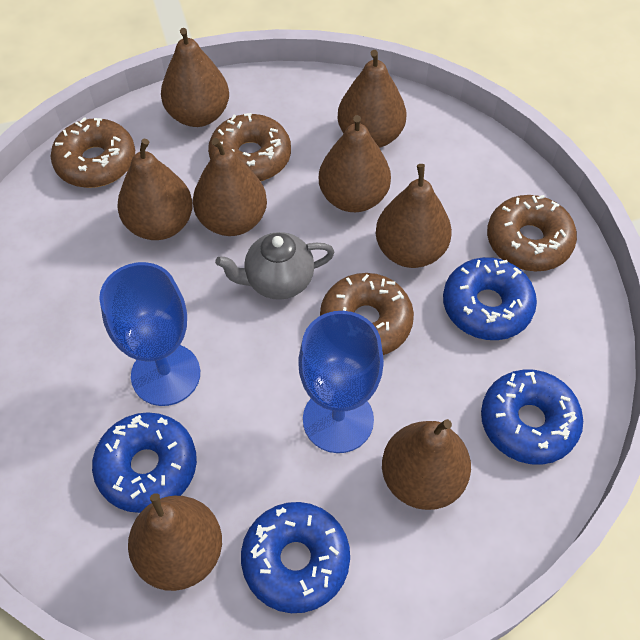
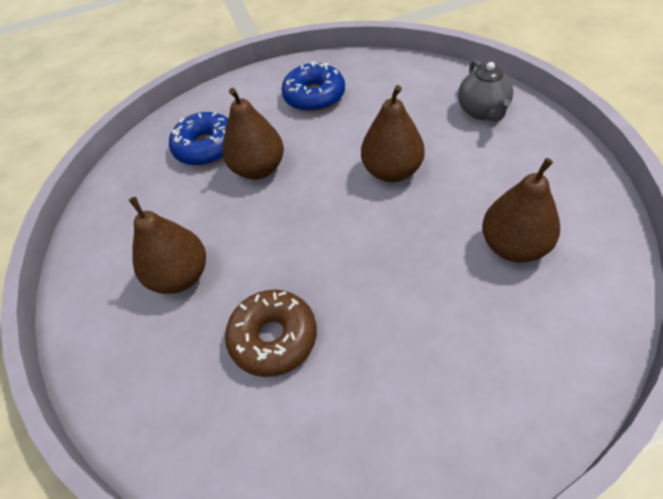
blue donut: 4 -> 2
blue goblet: 2 -> 0
brown donut: 4 -> 1
brown pear: 8 -> 4

